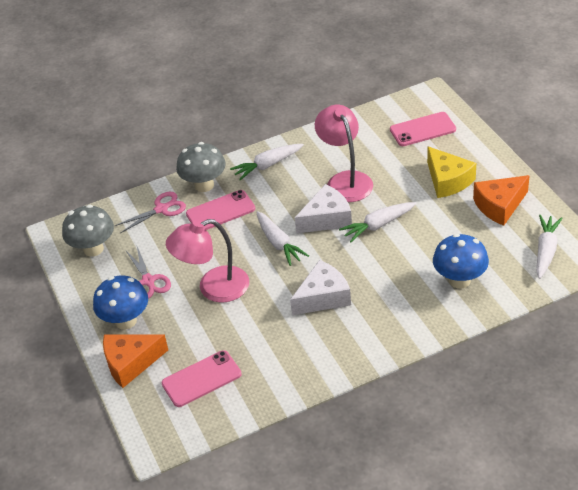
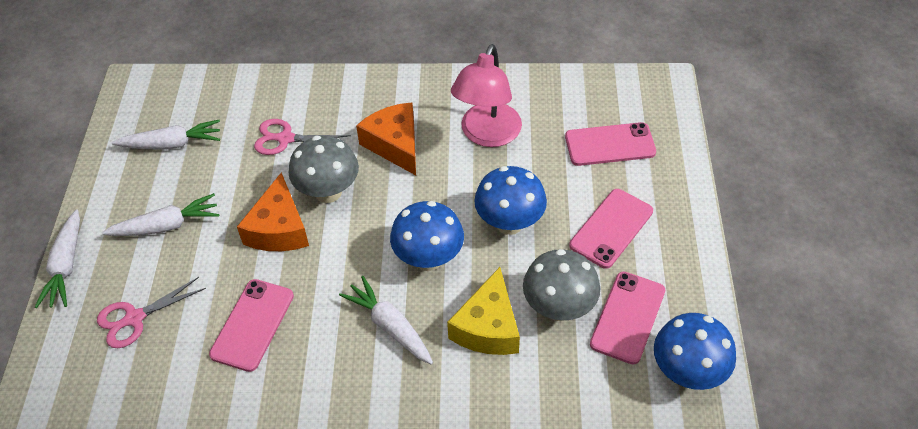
blue mushroom: 2 -> 3
pink lamp: 2 -> 1
pink phone: 3 -> 4
white cheese: 2 -> 0

